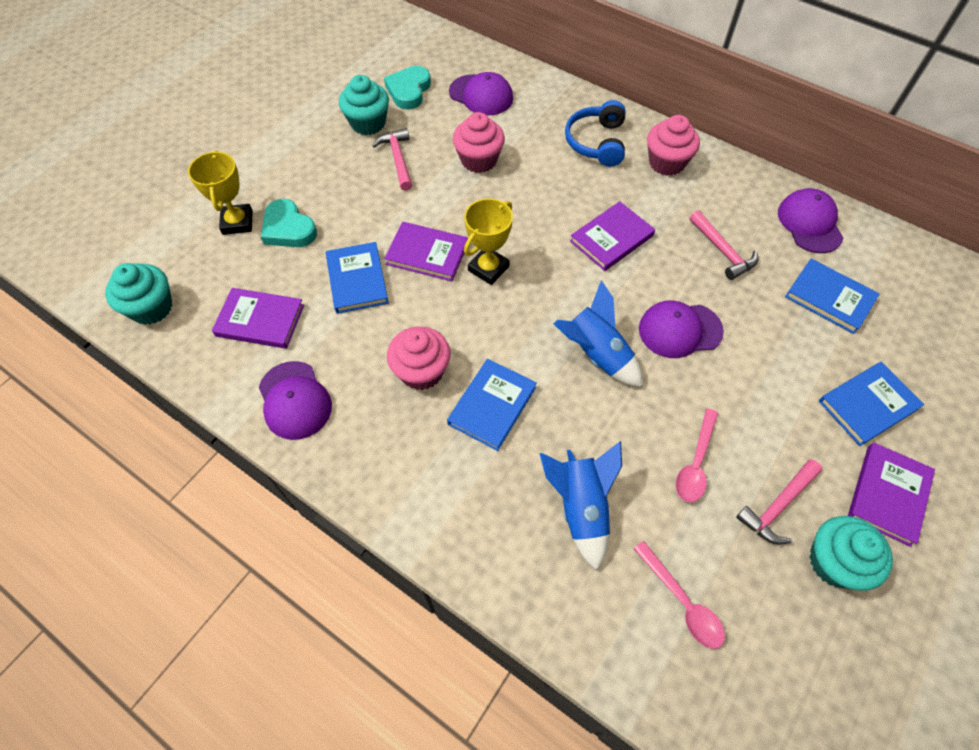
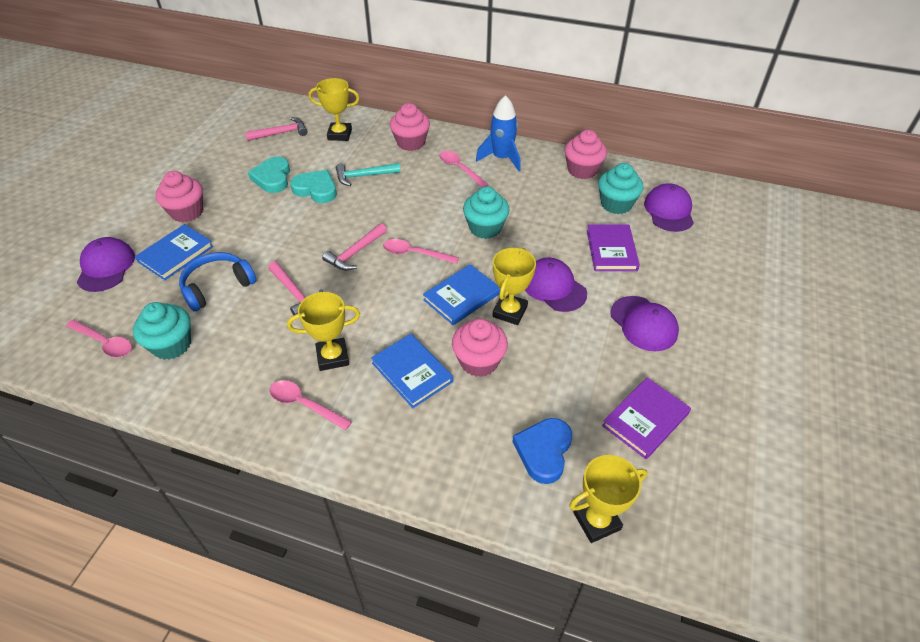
blue book: 4 -> 3
blue heart: 0 -> 1
blue rocket: 2 -> 1
pink cupcake: 3 -> 4
pink spoon: 2 -> 4
purple book: 4 -> 2
turquoise hammer: 0 -> 1
yellow trophy: 2 -> 4

